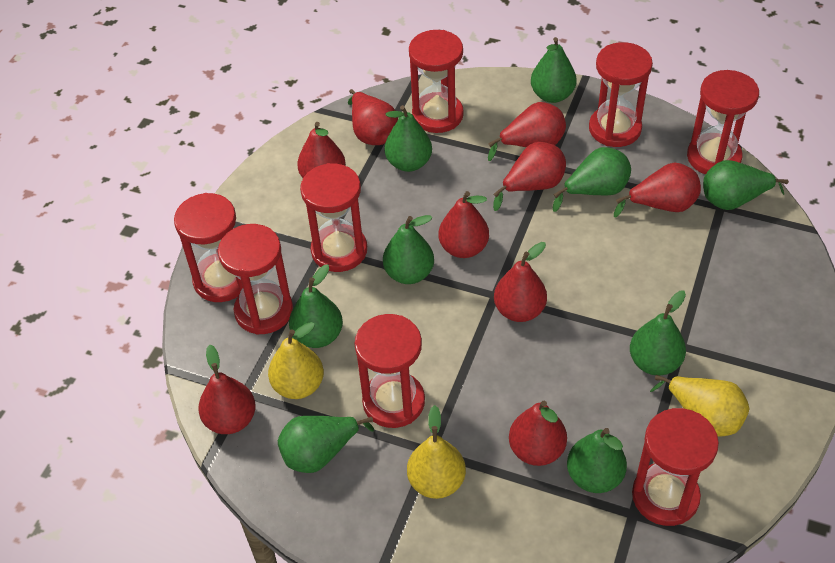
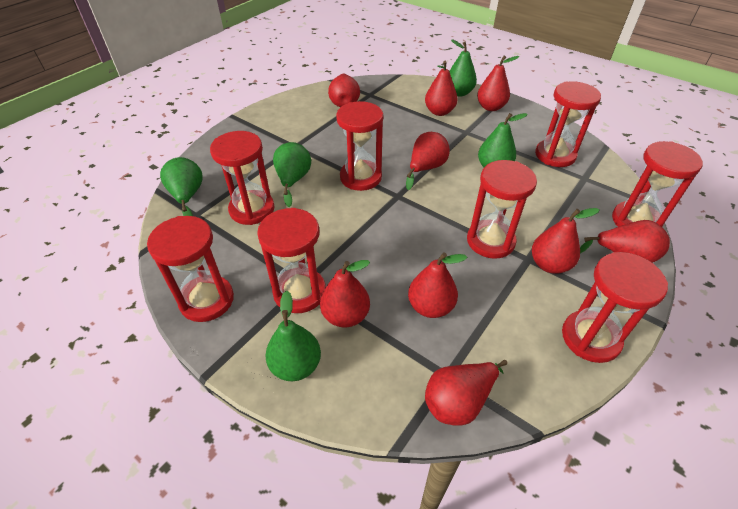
green pear: 9 -> 5
yellow pear: 3 -> 0

